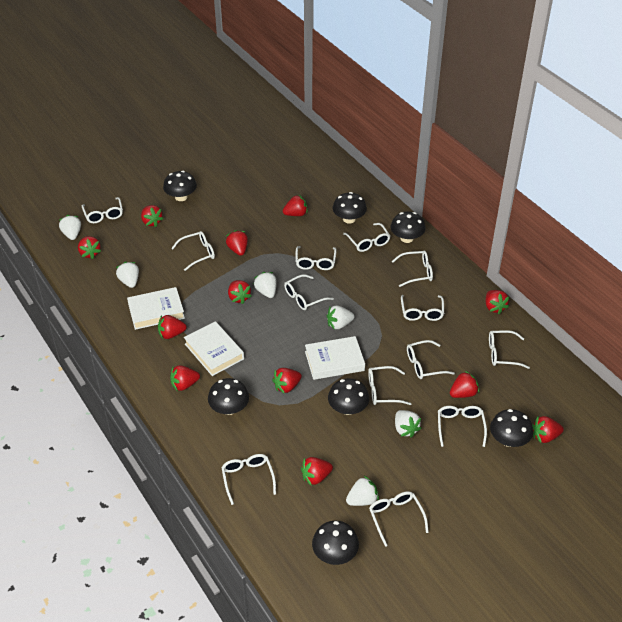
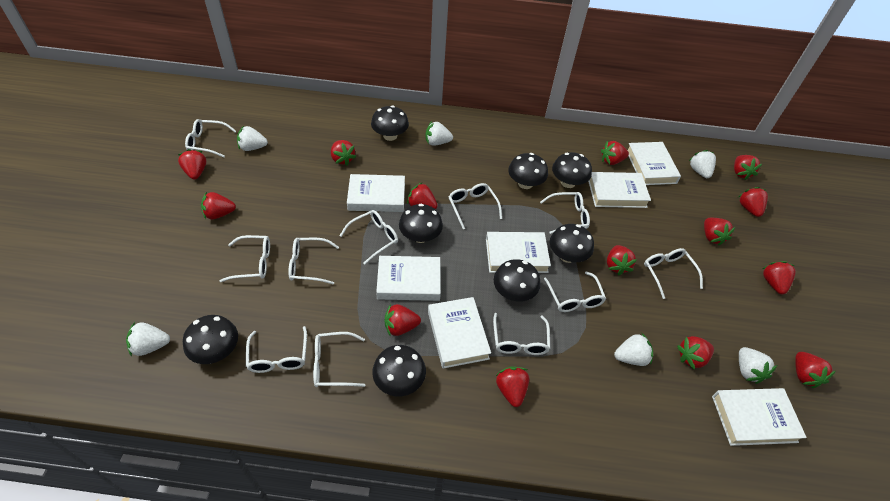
black mushroom: 7 -> 8
red strawberry: 12 -> 14
white book: 3 -> 7
white glasses: 13 -> 11

